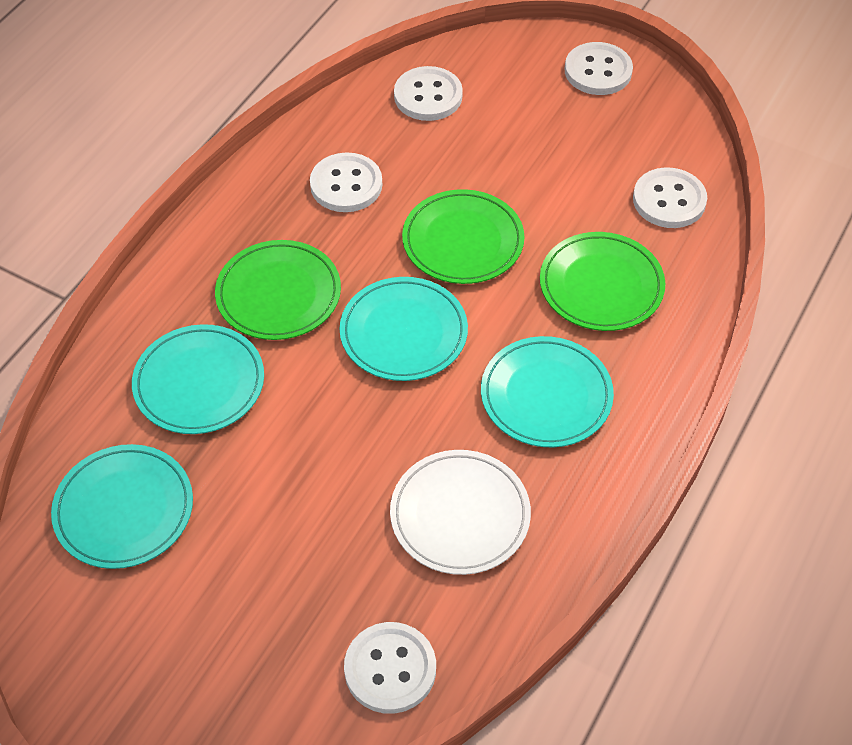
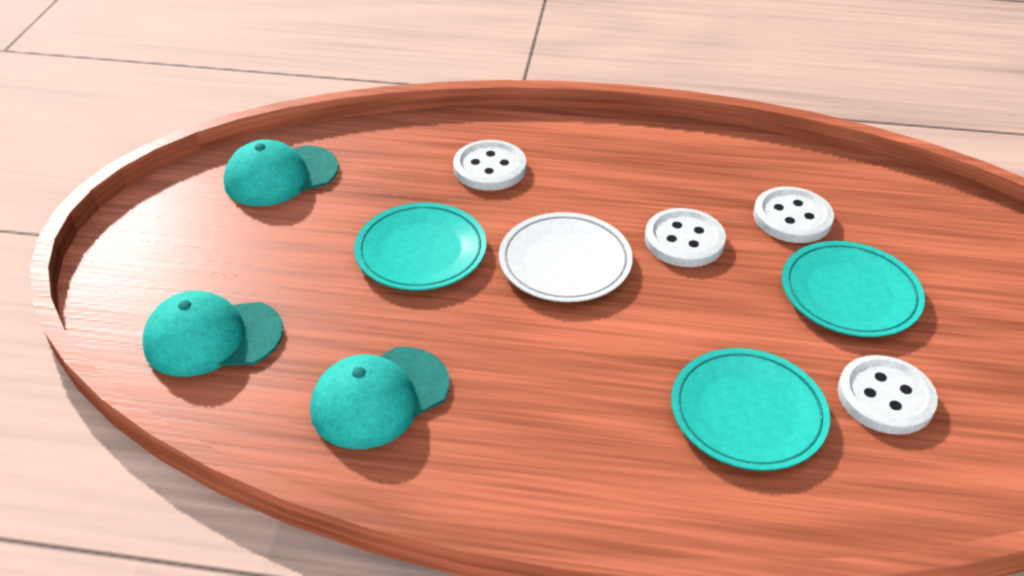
green plate: 3 -> 0
turquoise cap: 0 -> 3
turquoise plate: 4 -> 3
white button: 5 -> 4

